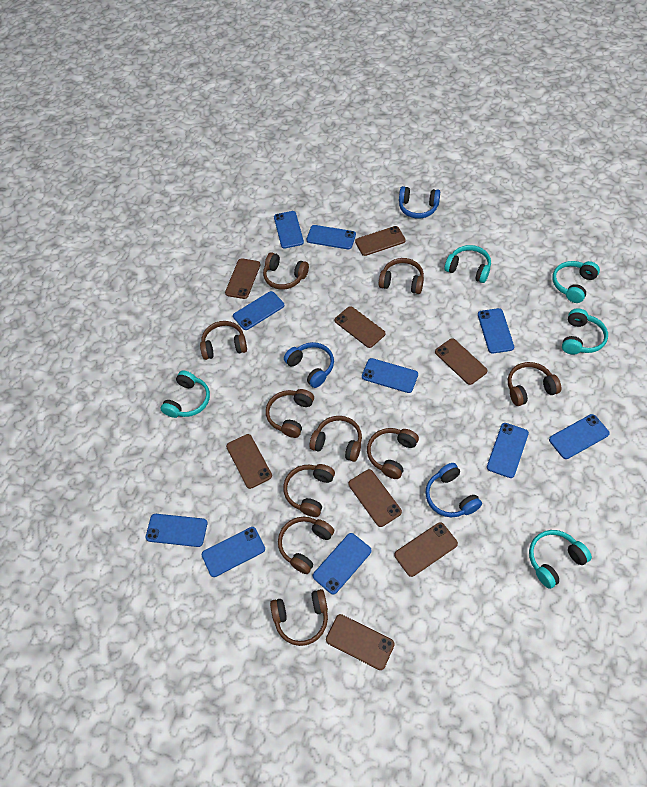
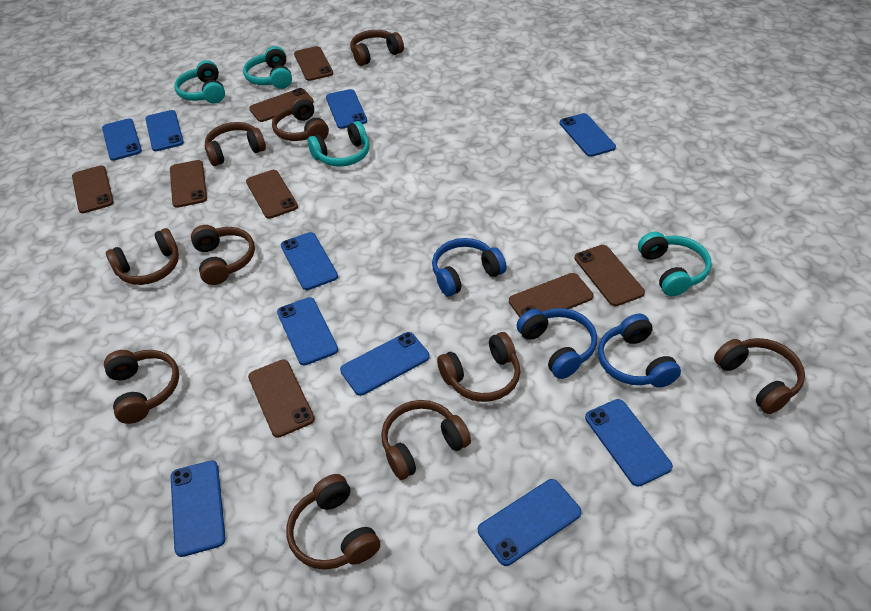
turquoise headphones: 5 -> 4

